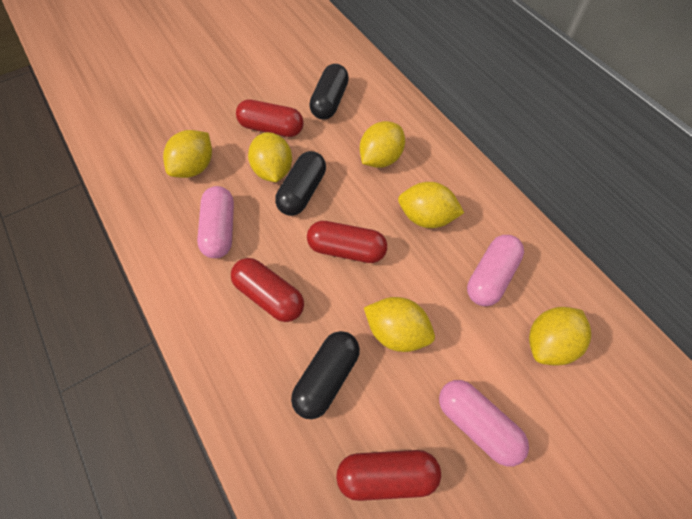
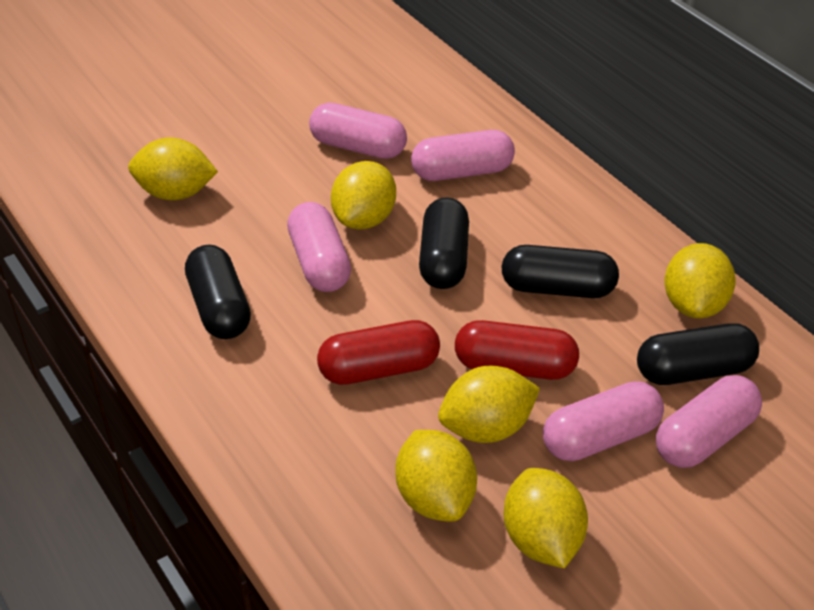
black capsule: 3 -> 4
pink capsule: 3 -> 5
red capsule: 4 -> 2

